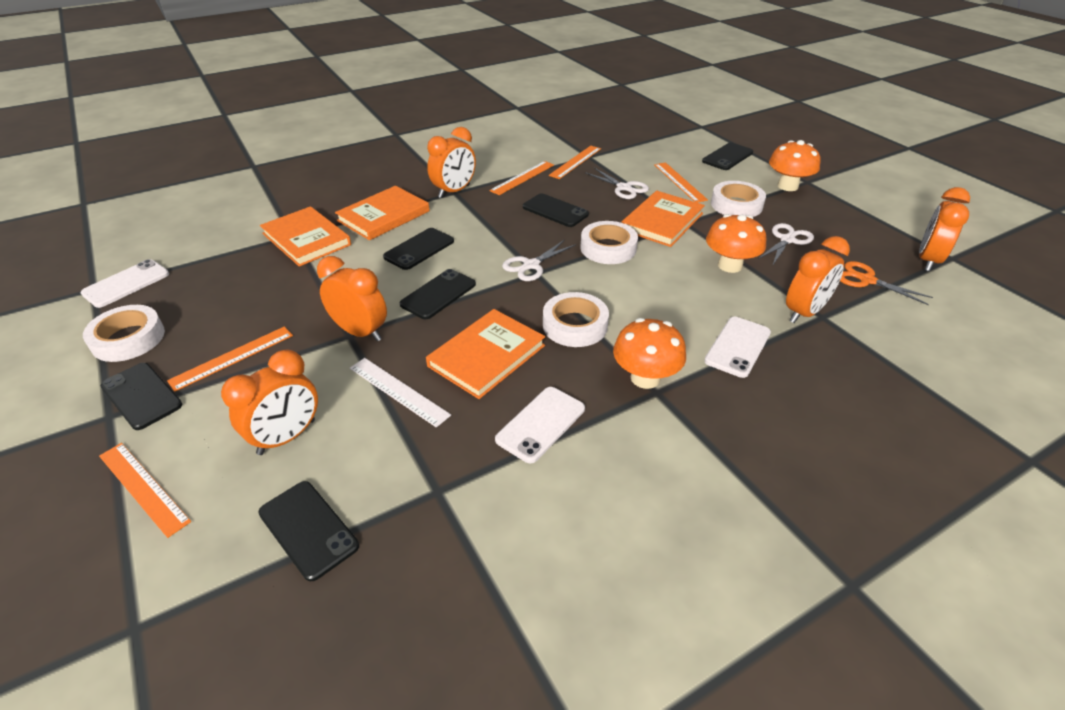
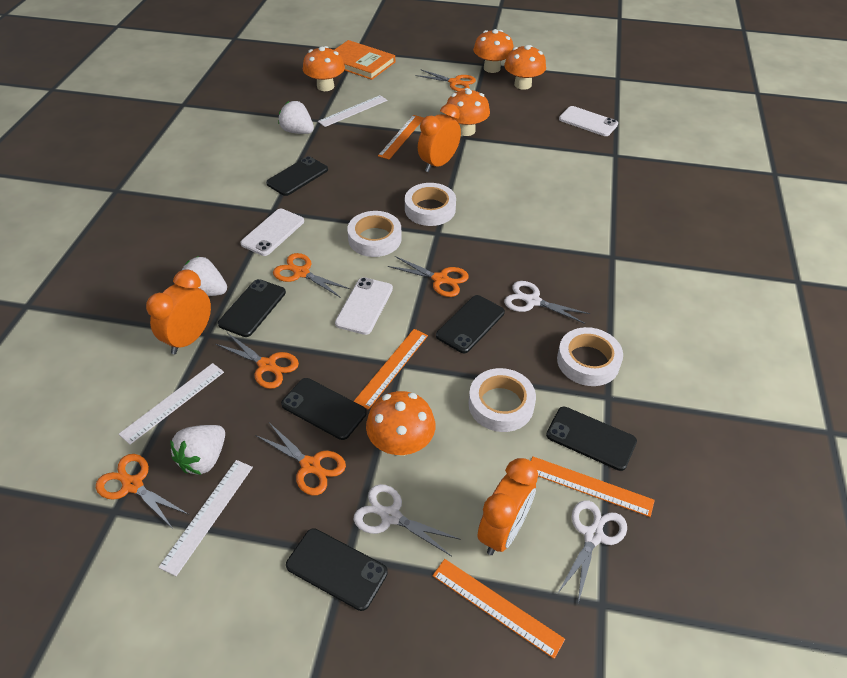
orange book: 4 -> 1
orange clock: 5 -> 3
orange mushroom: 3 -> 5
orange ruler: 5 -> 4
orange scissors: 1 -> 6
white ruler: 1 -> 3
white strawberry: 0 -> 3

